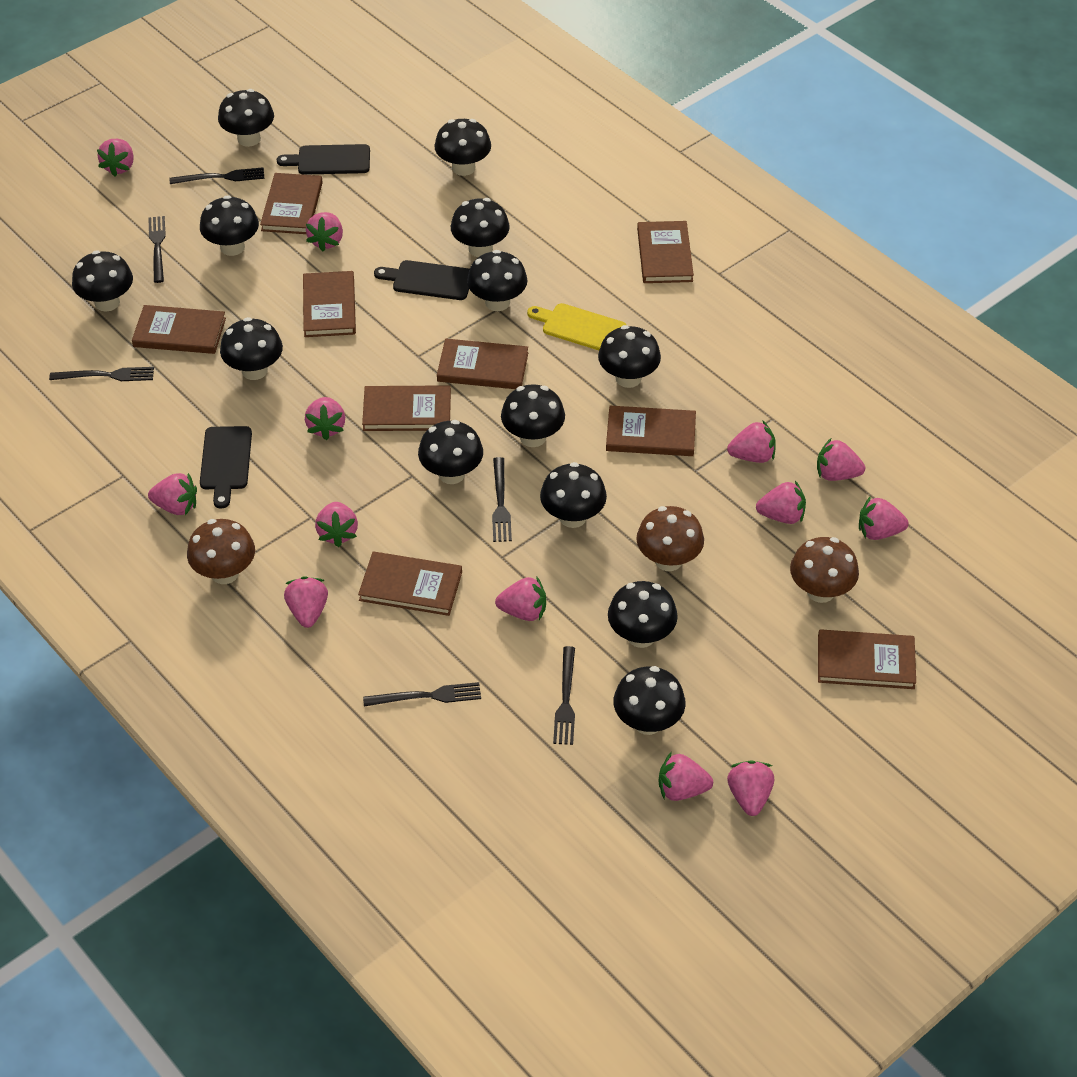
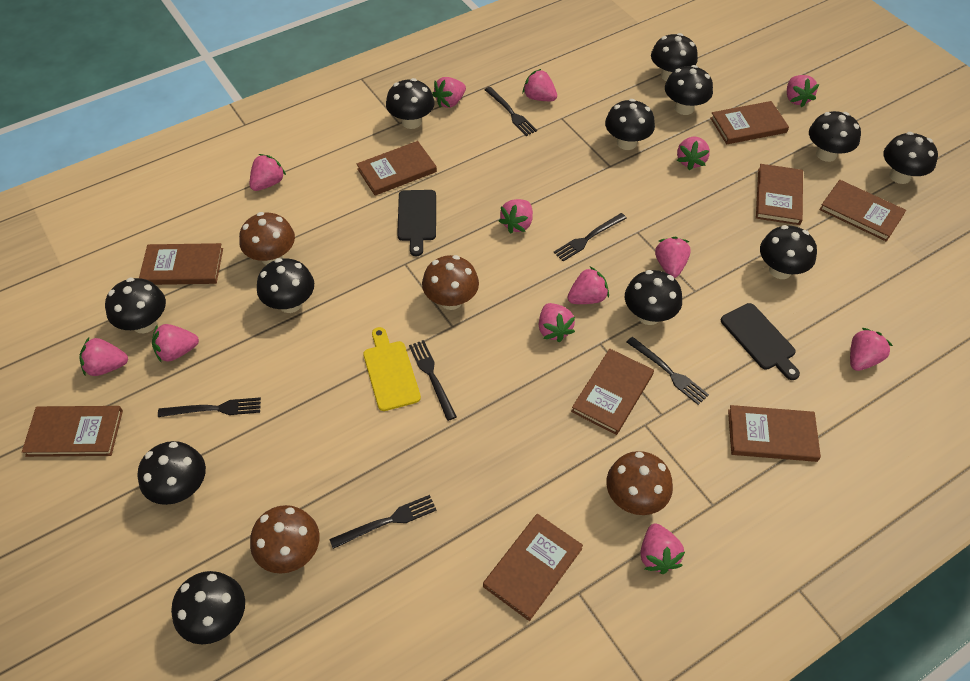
black cutting board: 3 -> 2
black mushroom: 13 -> 12
brown mushroom: 3 -> 4

